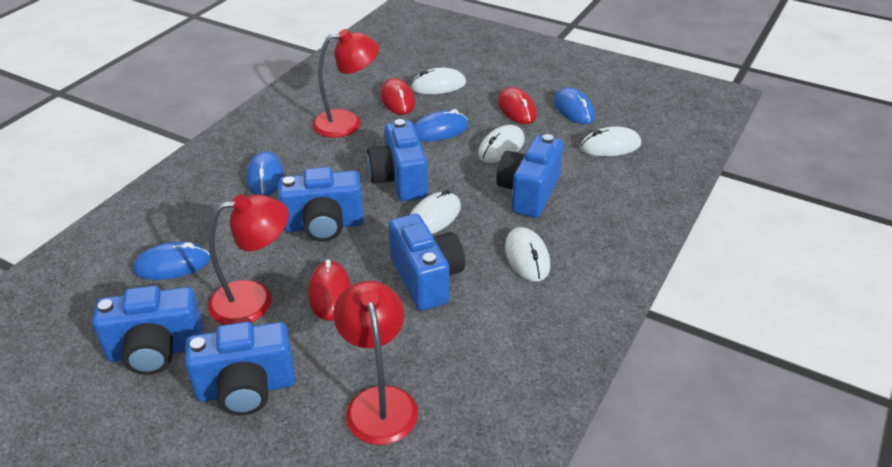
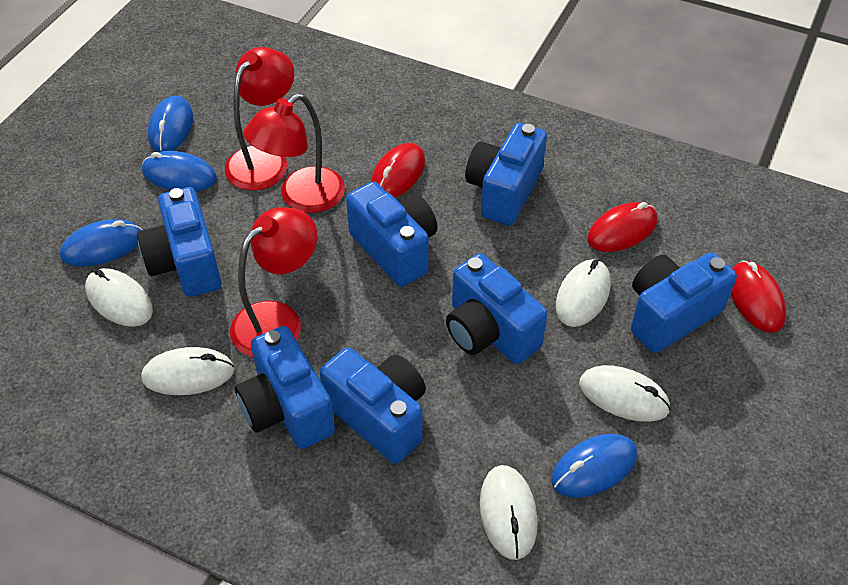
blue camera: 6 -> 7

